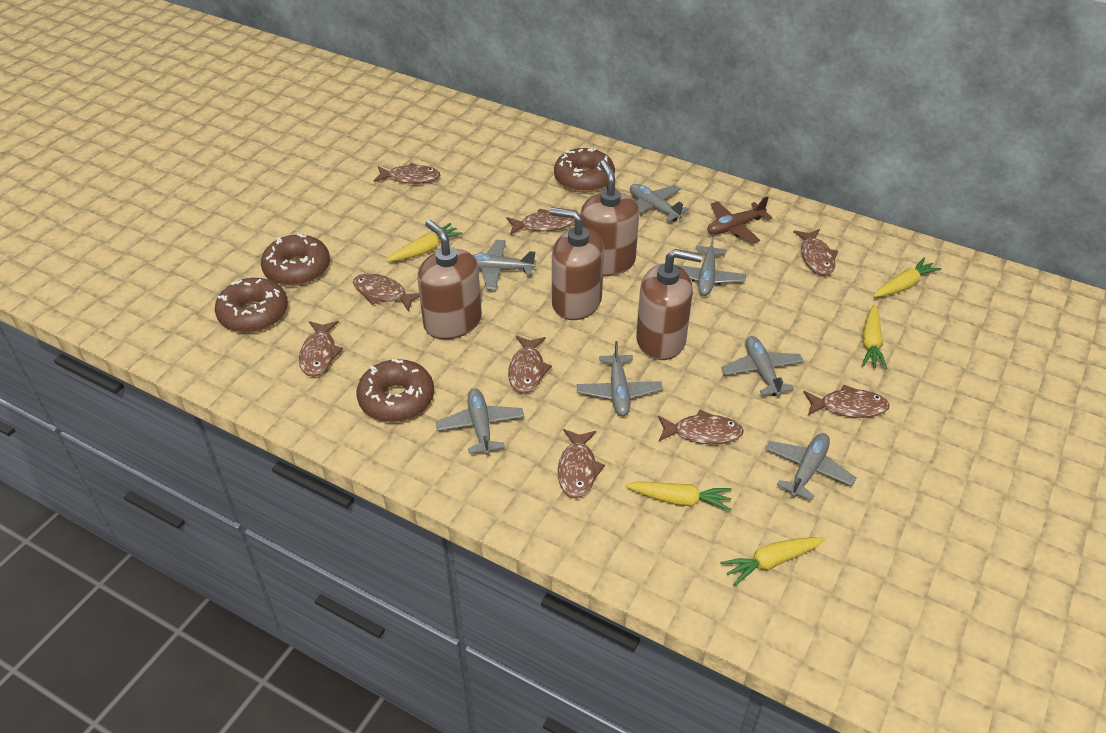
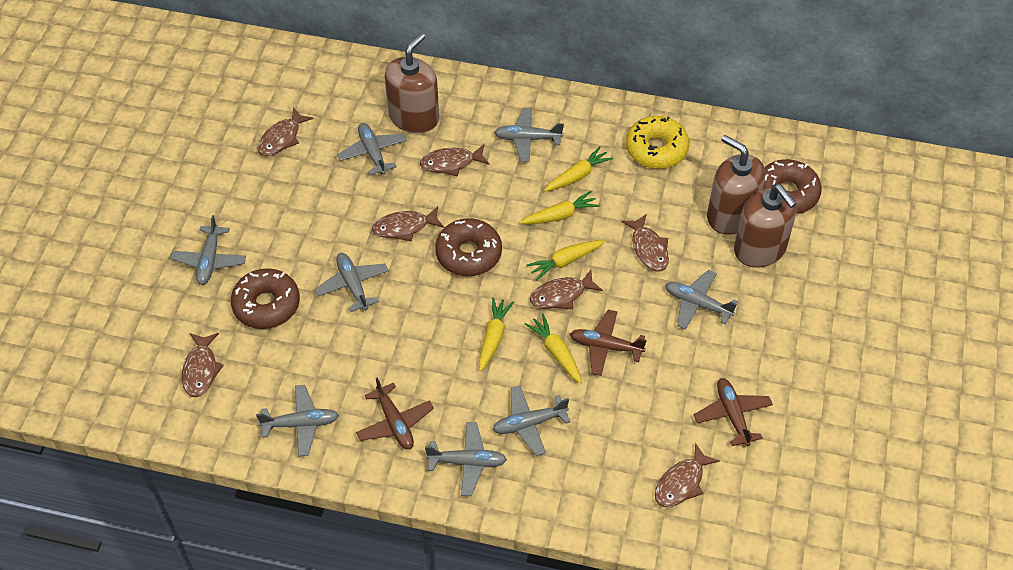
brown donut: 4 -> 3
brown fish: 9 -> 7
brown plane: 1 -> 3
brown soap dispenser: 4 -> 3
grey plane: 7 -> 8
yellow donut: 0 -> 1

